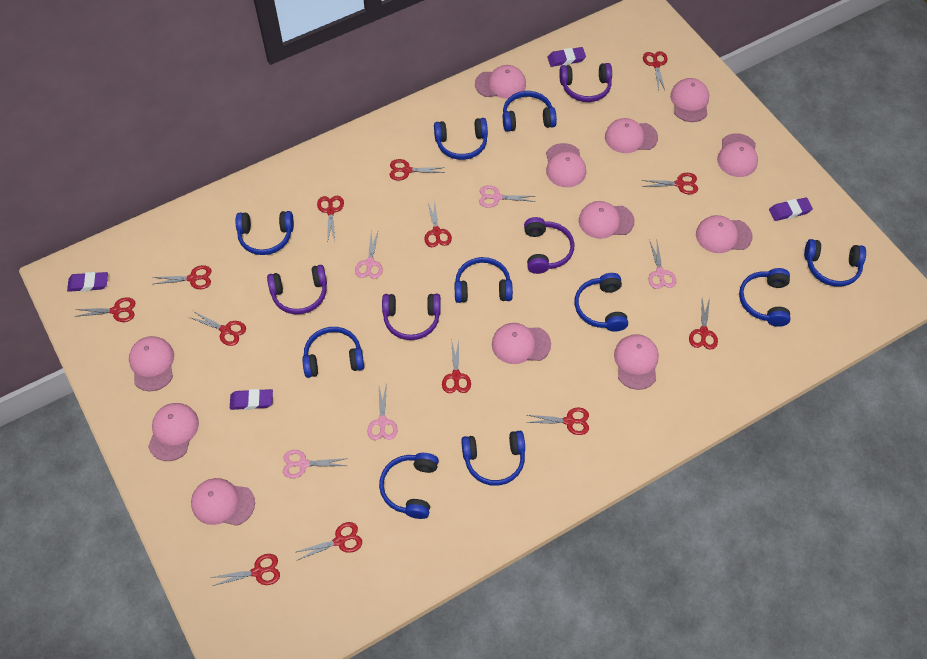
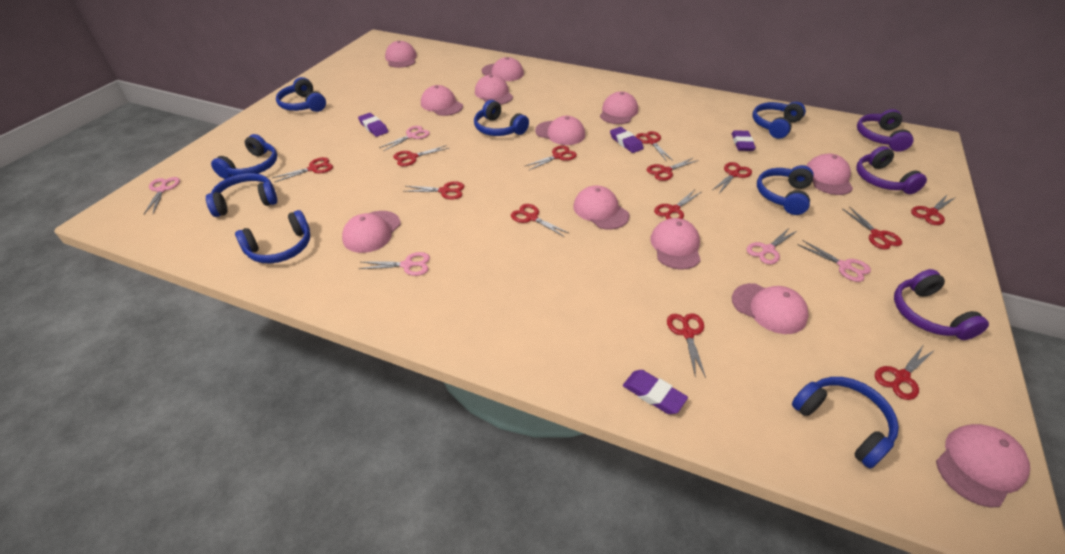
blue headphones: 10 -> 8
purple headphones: 4 -> 3

